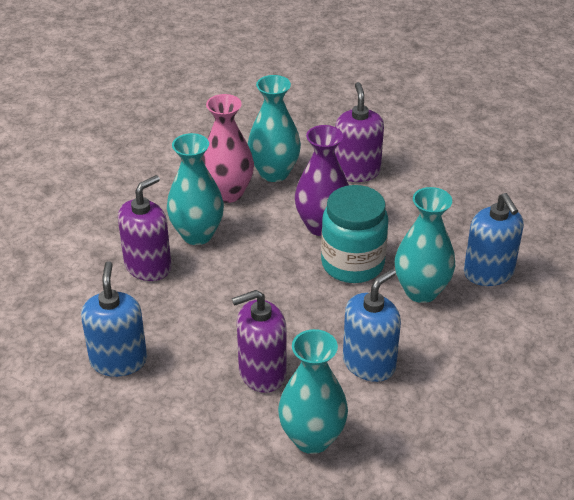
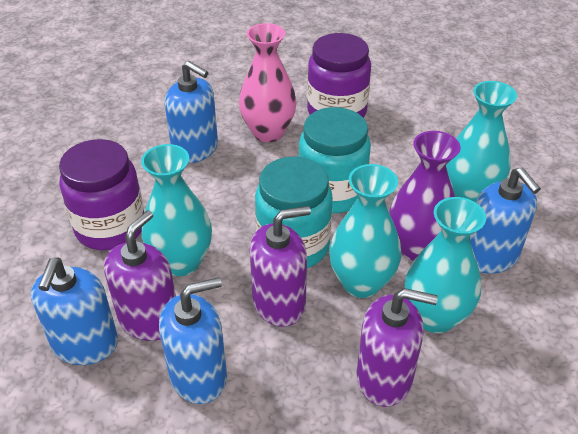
blue soap dispenser: 3 -> 4
purple jar: 0 -> 2
turquoise jar: 1 -> 2

